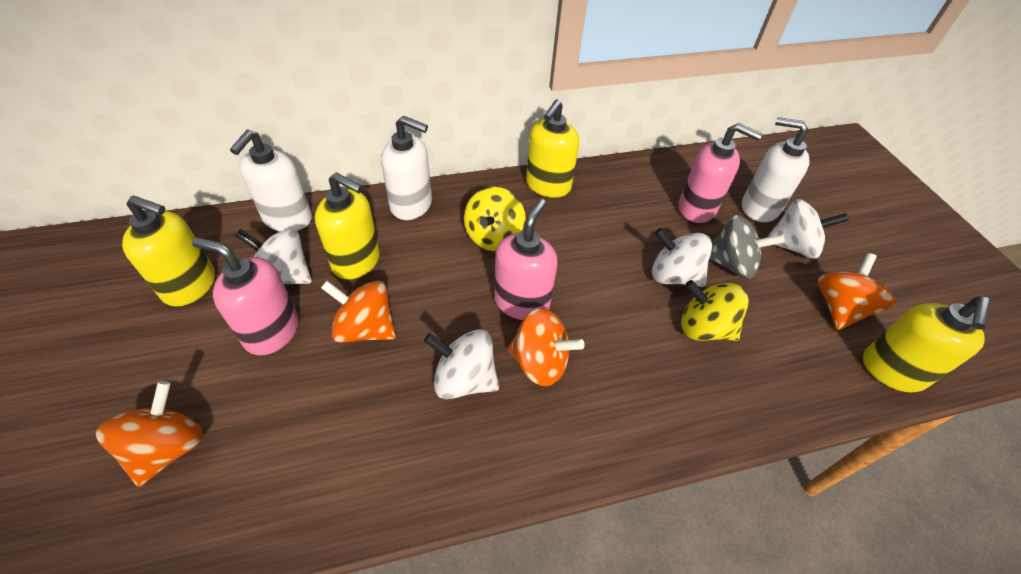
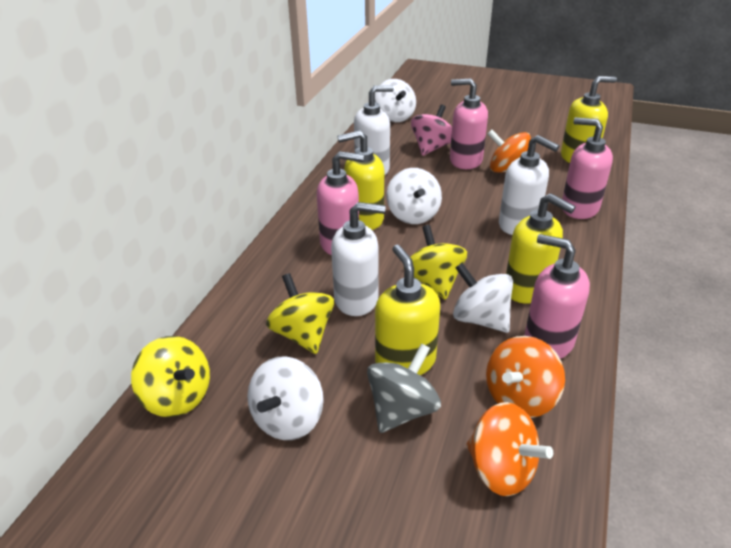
orange spinning top: 4 -> 3
pink soap dispenser: 3 -> 4
pink spinning top: 0 -> 1
yellow spinning top: 2 -> 3

